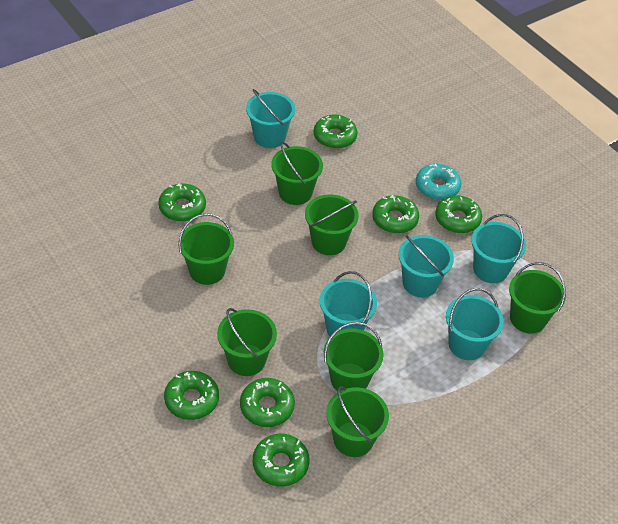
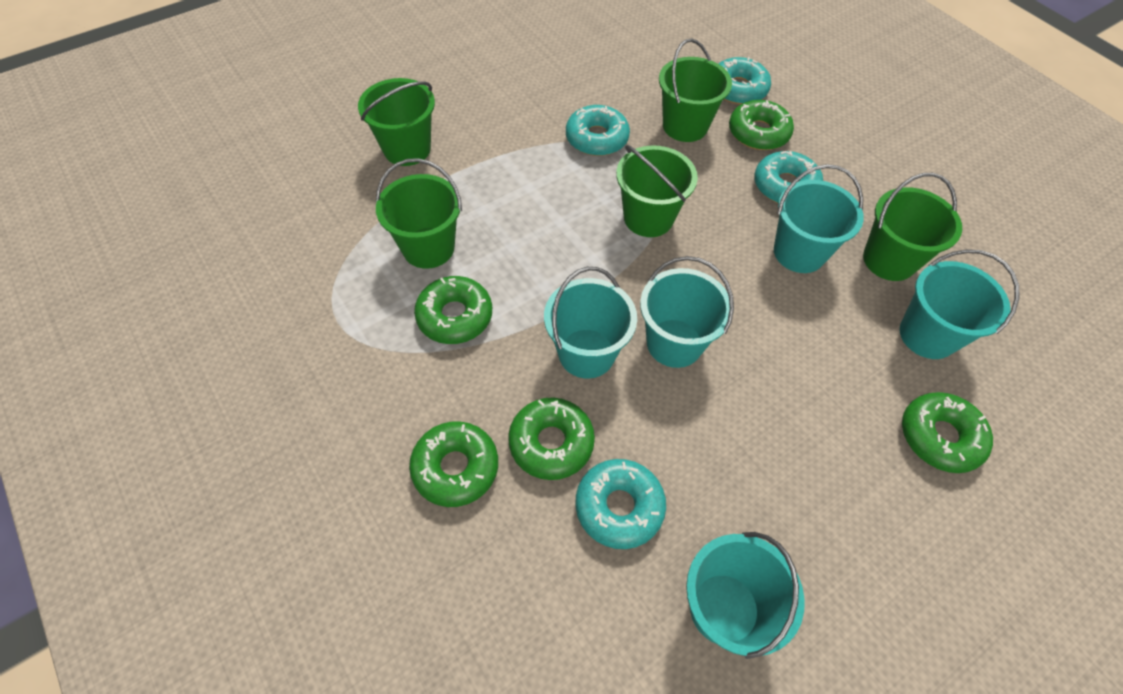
green bucket: 7 -> 5
green donut: 7 -> 5
turquoise donut: 1 -> 4

